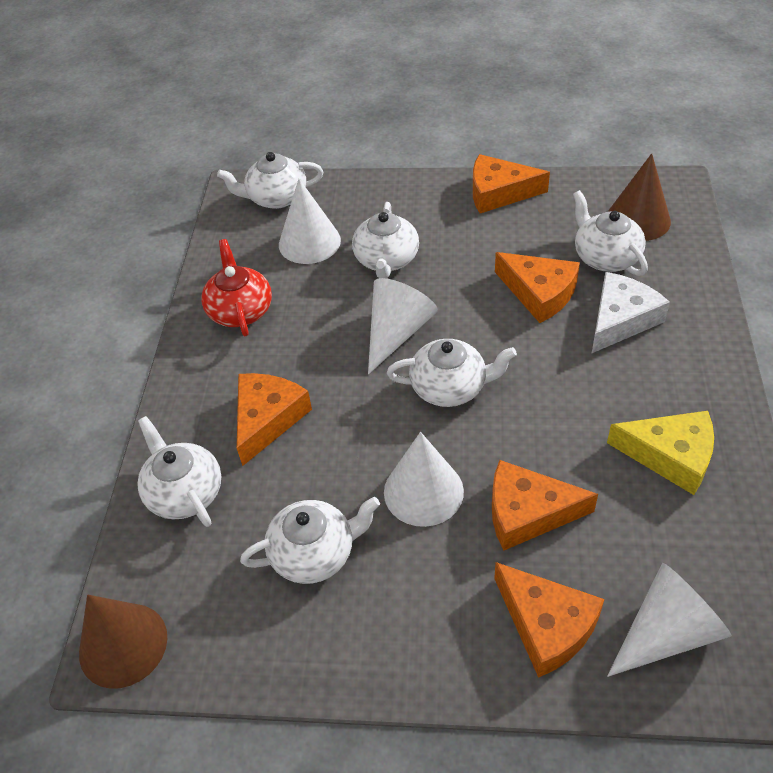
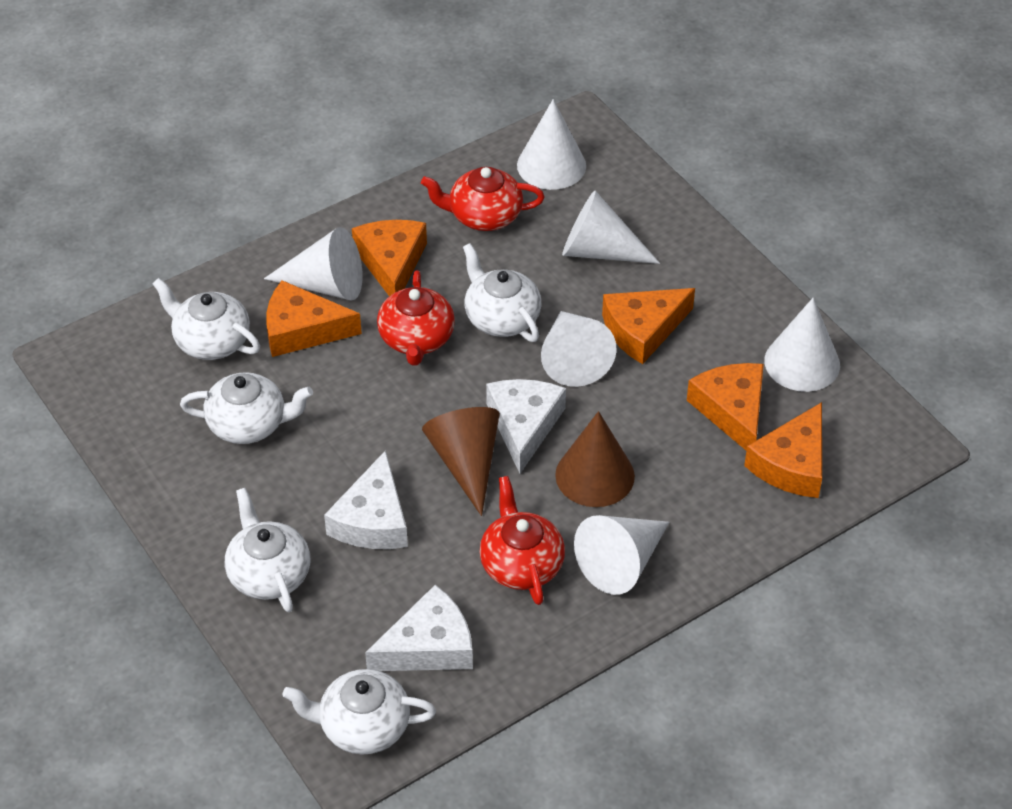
red teapot: 1 -> 3
white cheese: 1 -> 3
white cone: 4 -> 6
white teapot: 6 -> 5
yellow cheese: 1 -> 0

